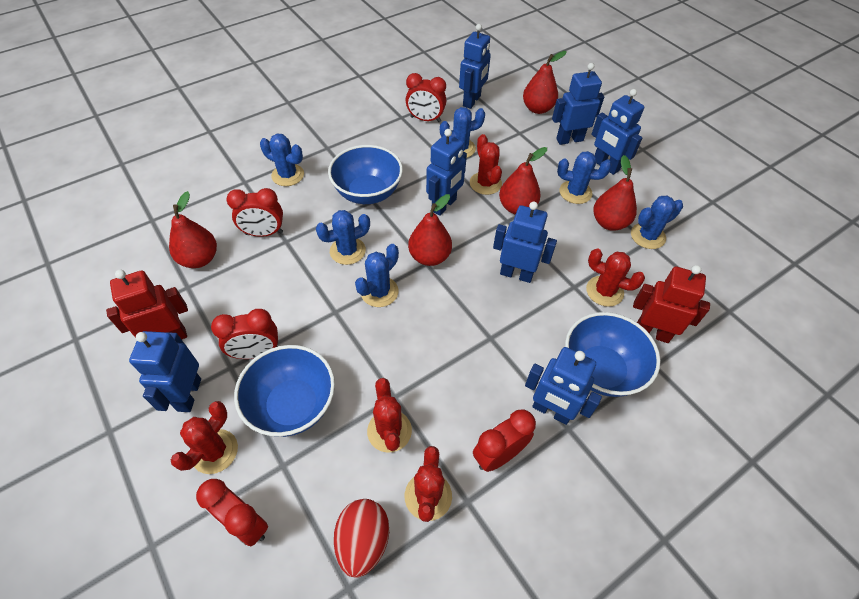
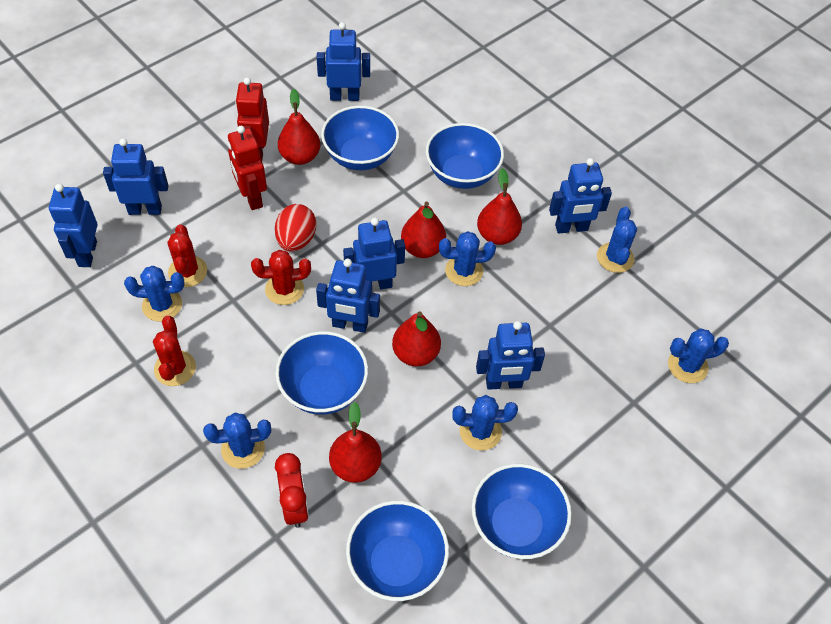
blue bowl: 3 -> 5
red cactus: 5 -> 3
red clock: 5 -> 1

